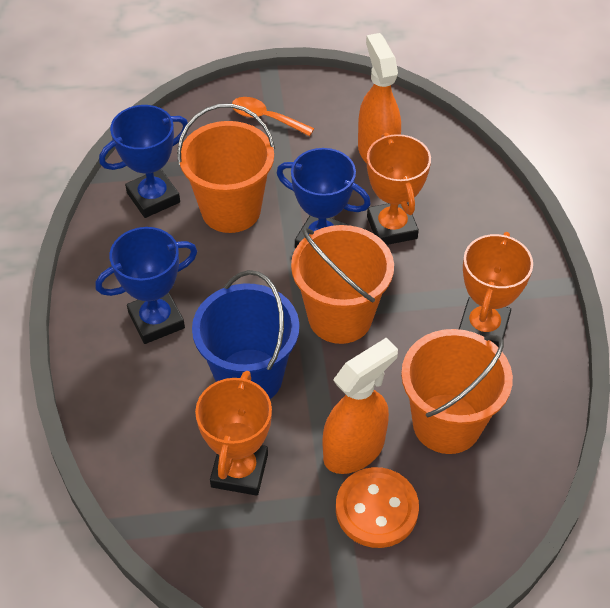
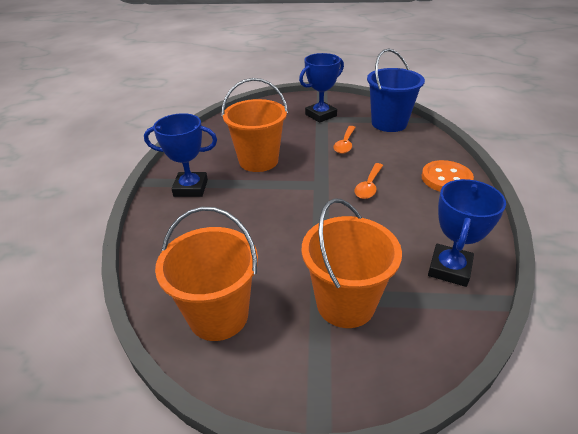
orange spoon: 1 -> 2
orange spray bottle: 2 -> 0
orange trophy: 3 -> 0

